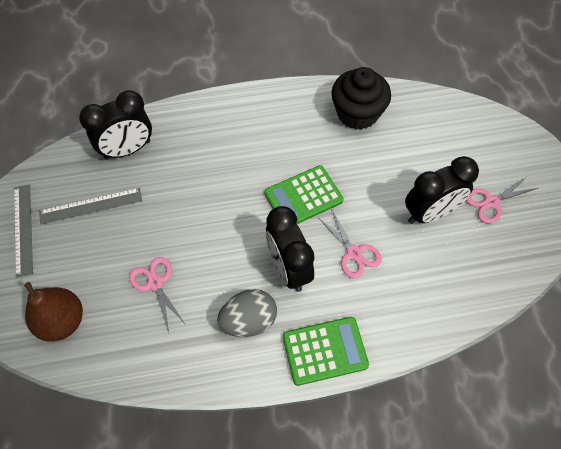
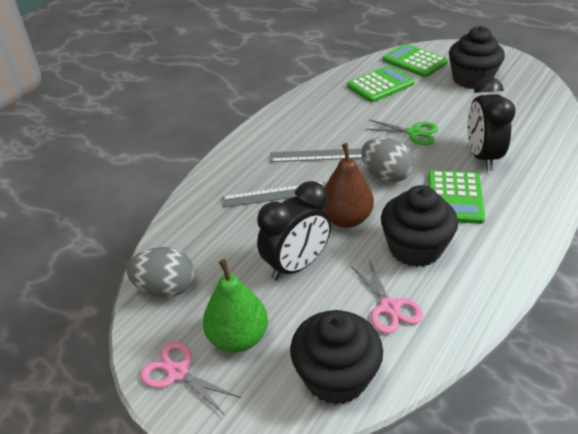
black clock: 3 -> 2
black cupcake: 1 -> 3
green calculator: 2 -> 3
green pear: 0 -> 1
green scissors: 0 -> 1
grey egg: 1 -> 2
pink scissors: 3 -> 2

